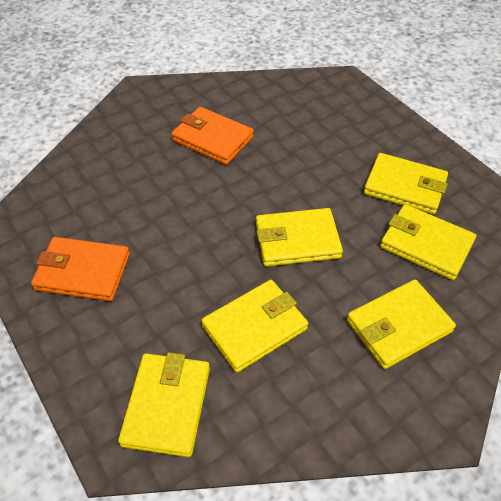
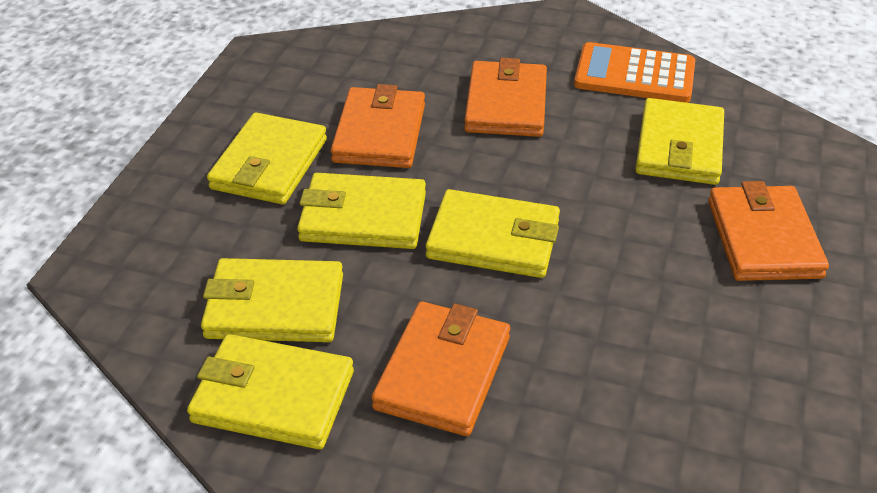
orange calculator: 0 -> 1
orange wallet: 2 -> 4

